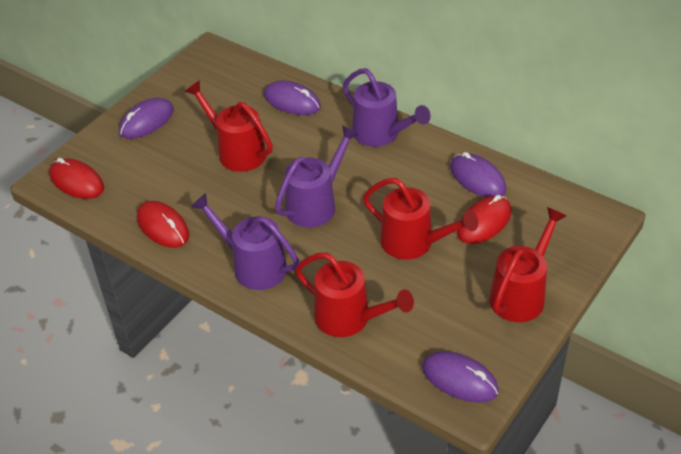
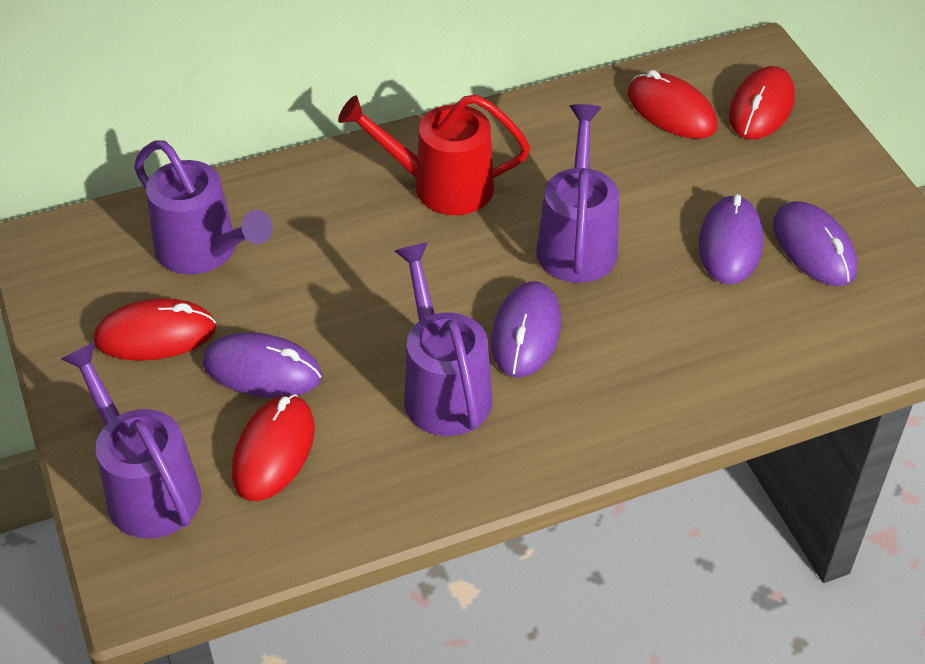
purple watering can: 3 -> 4
red mouse: 3 -> 4
red watering can: 4 -> 1

